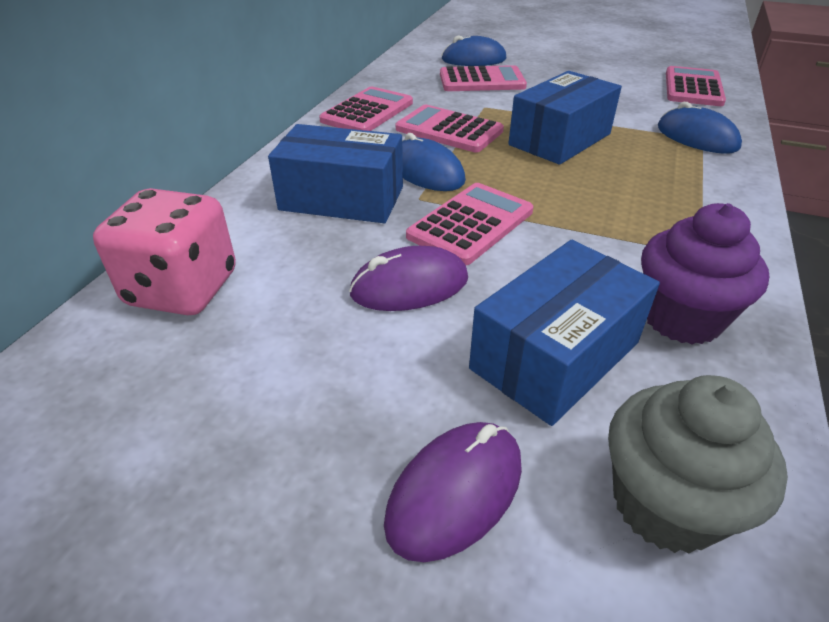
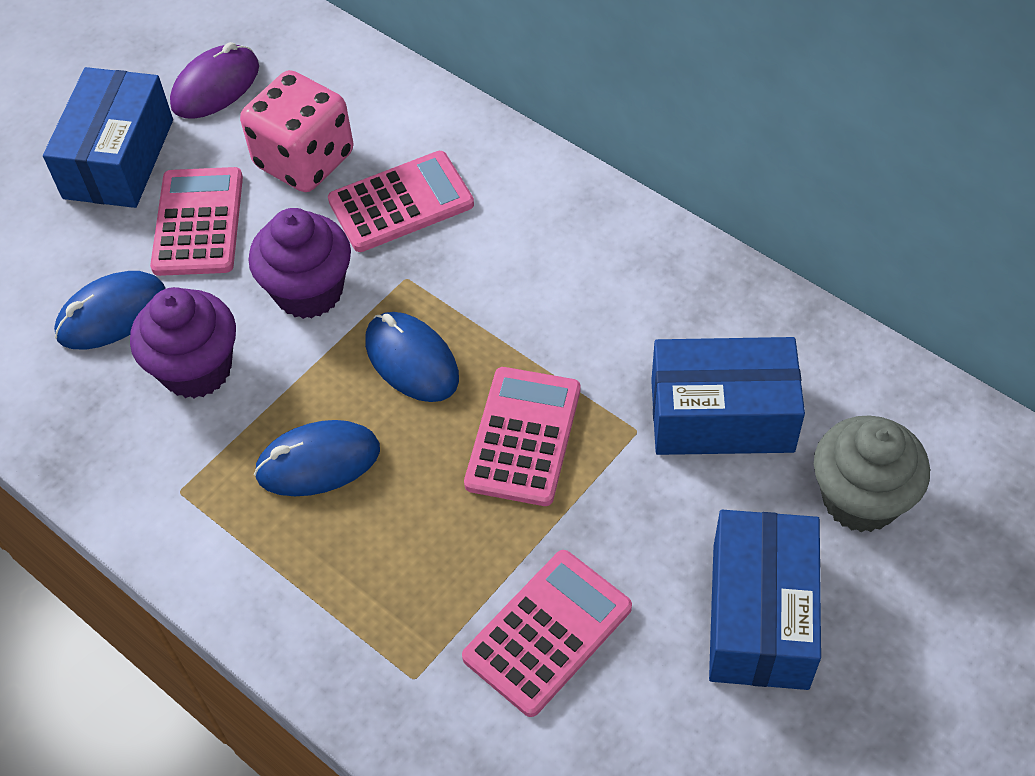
pink calculator: 5 -> 4
purple cupcake: 1 -> 2
purple mouse: 2 -> 1

